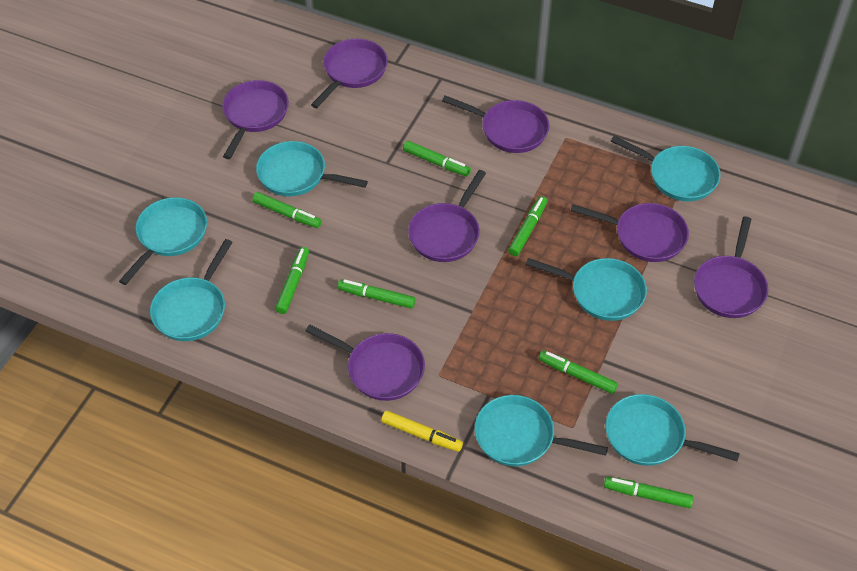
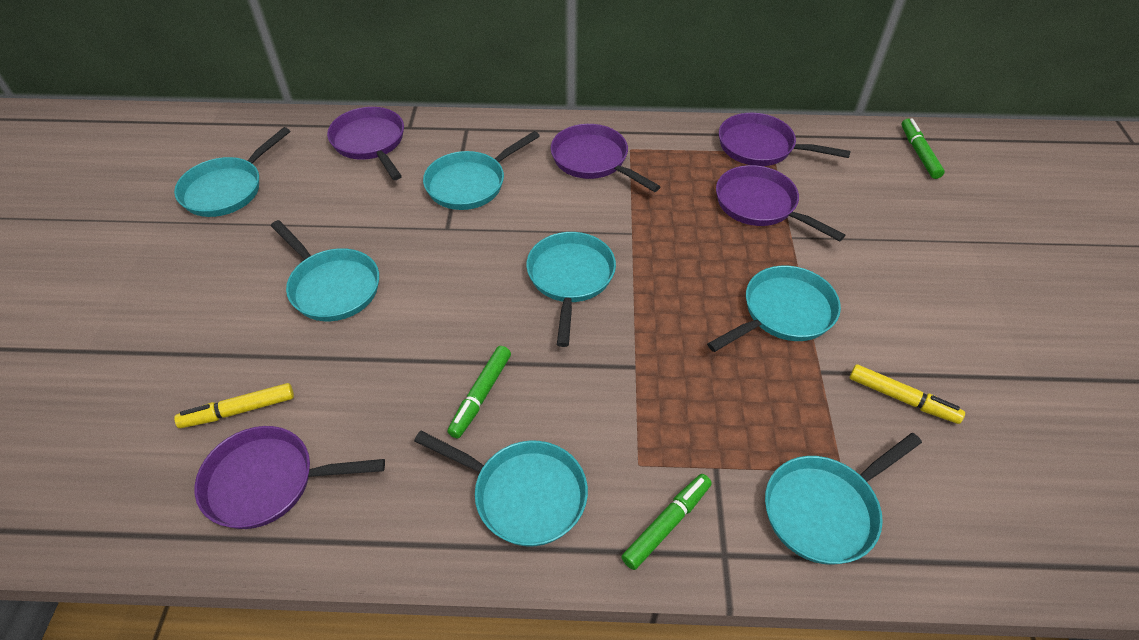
green marker: 7 -> 3
purple pan: 7 -> 5
yellow marker: 1 -> 2

